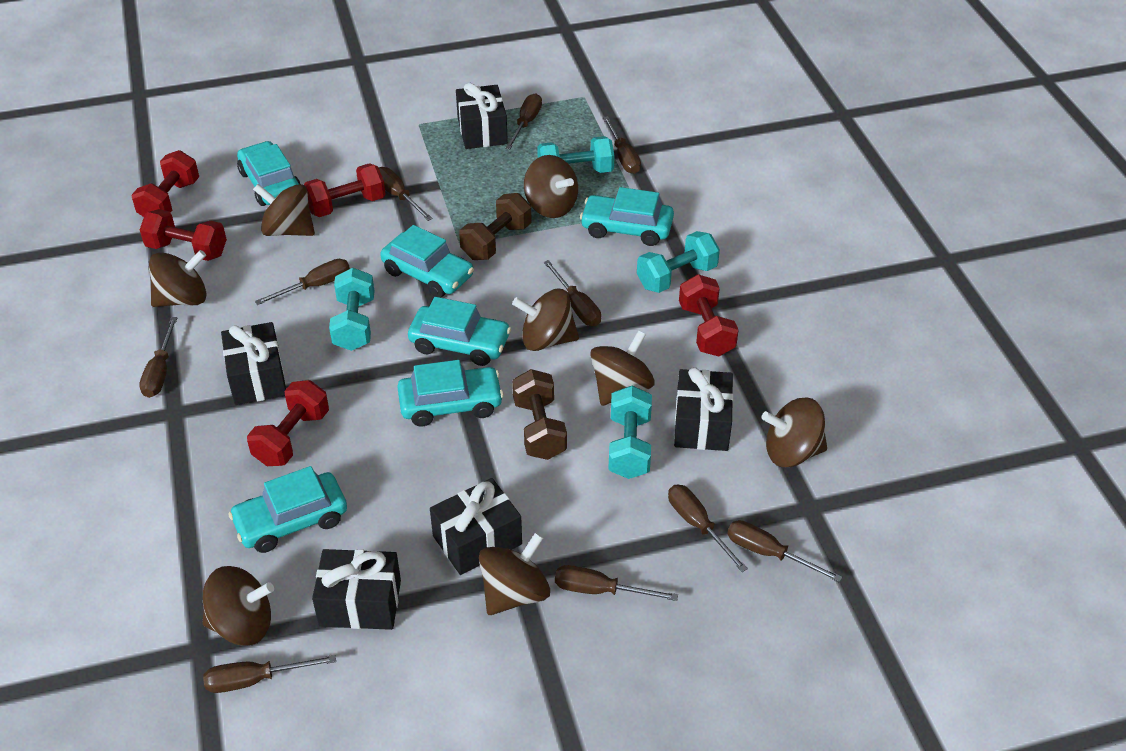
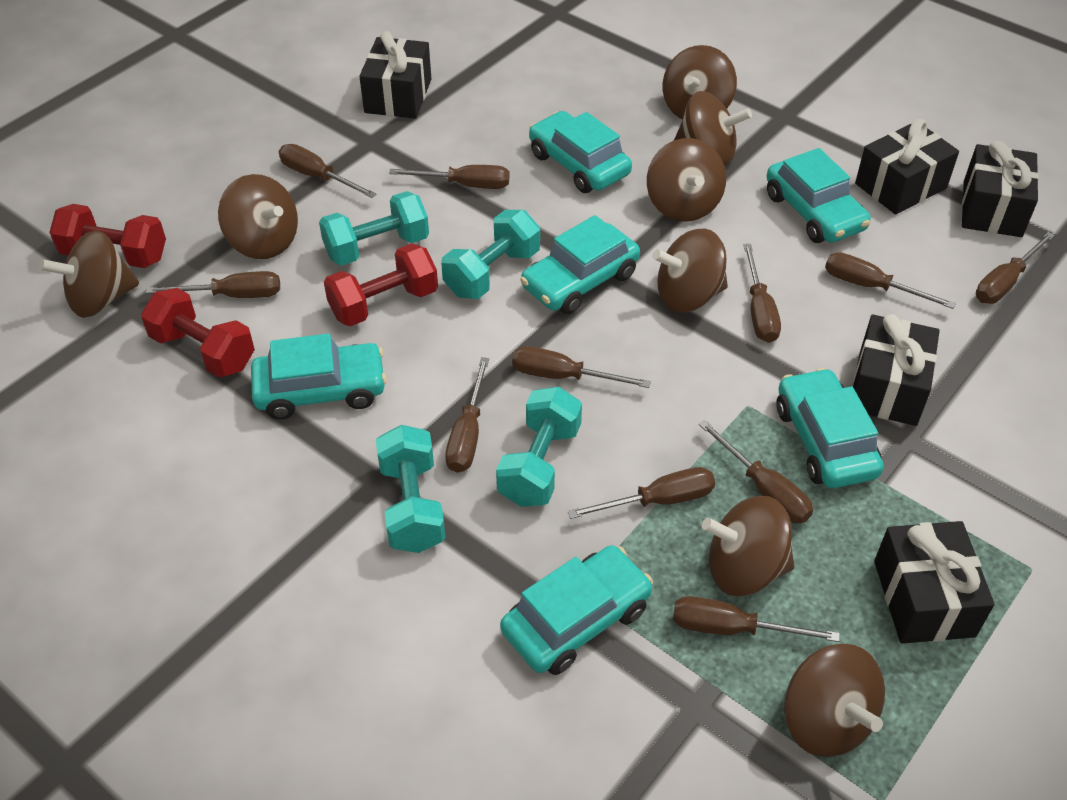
brown dumbbell: 2 -> 0
brown screwdriver: 10 -> 11
red dumbbell: 5 -> 3

